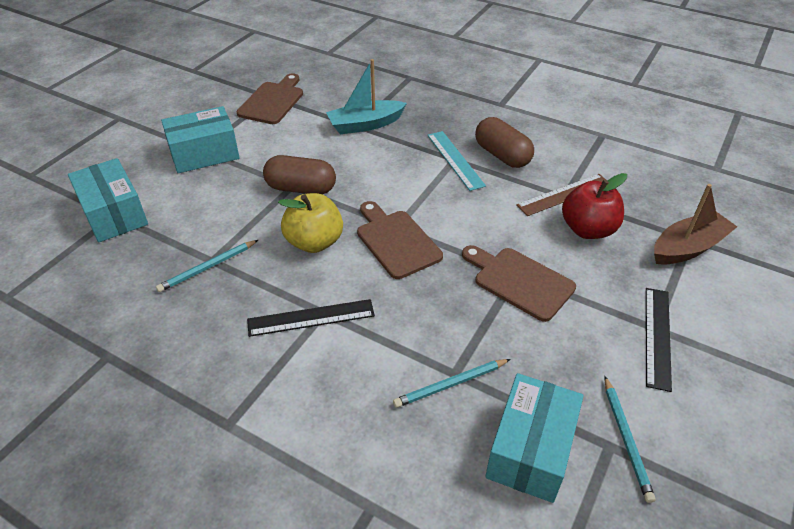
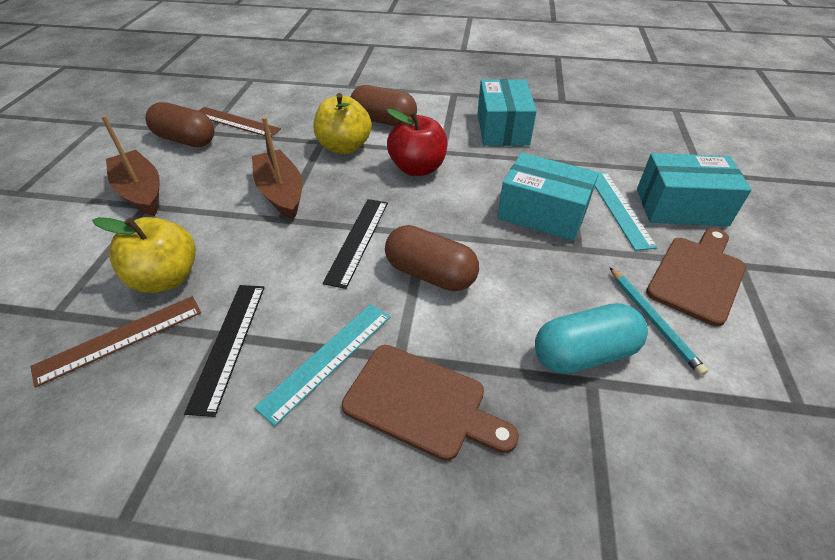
brown boat: 1 -> 2
brown capsule: 2 -> 3
brown cutting board: 3 -> 2
brown ruler: 1 -> 2
turquoise boat: 1 -> 0
turquoise capsule: 0 -> 1
turquoise pencil: 3 -> 1
turquoise ruler: 1 -> 2
yellow apple: 1 -> 2

